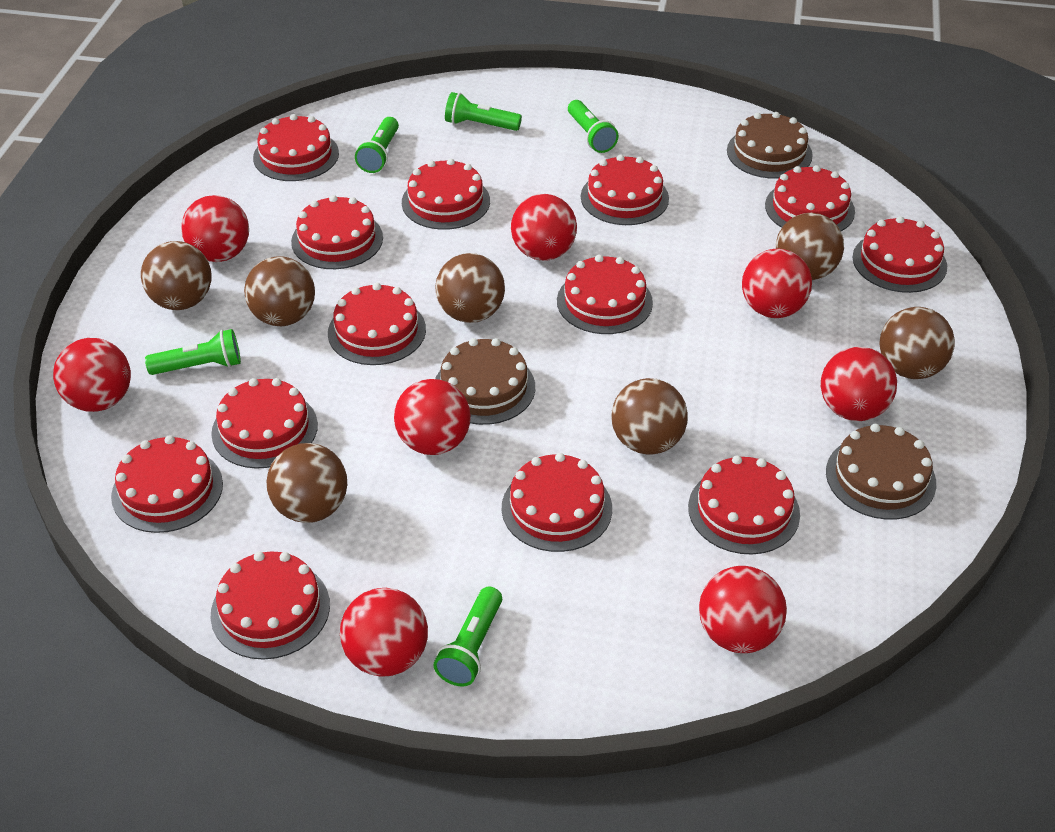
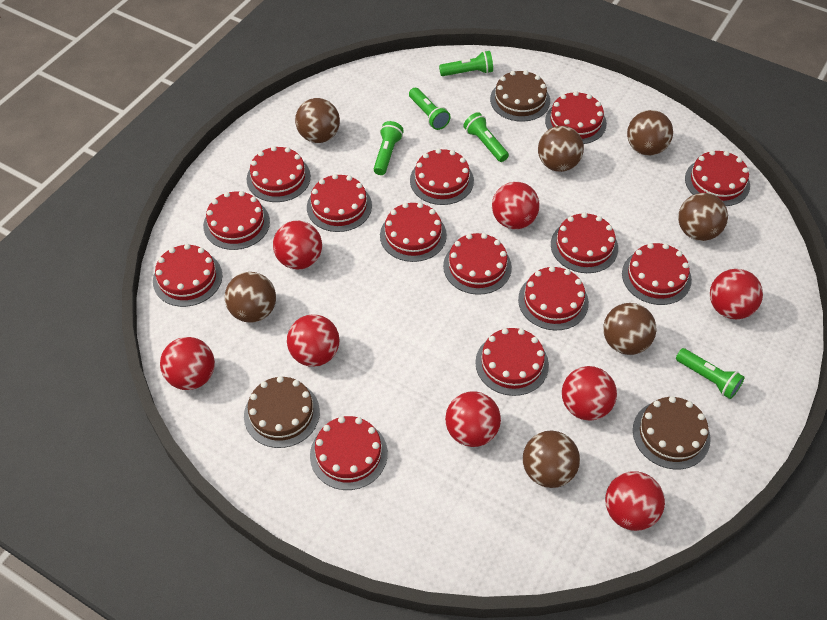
red cake: 13 -> 14

